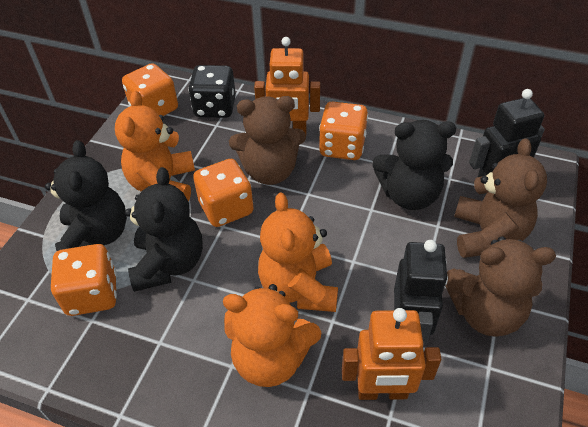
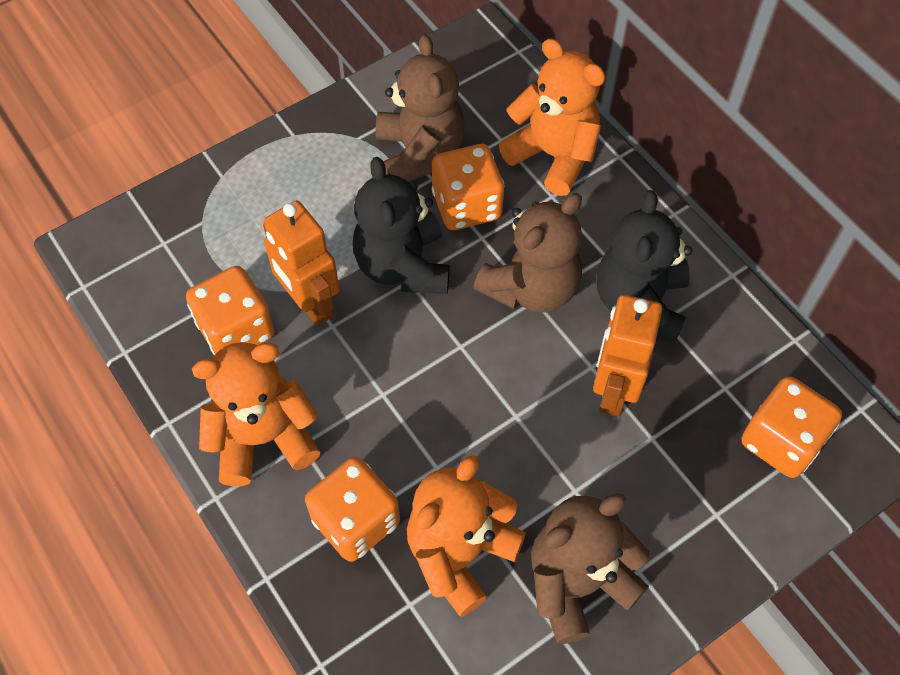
black dice: 1 -> 0
black robot: 2 -> 0
black teddy bear: 3 -> 2

